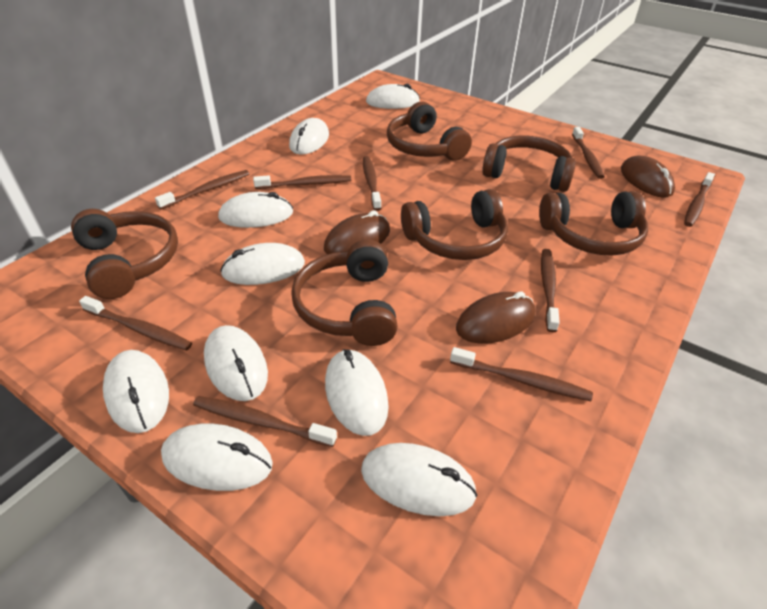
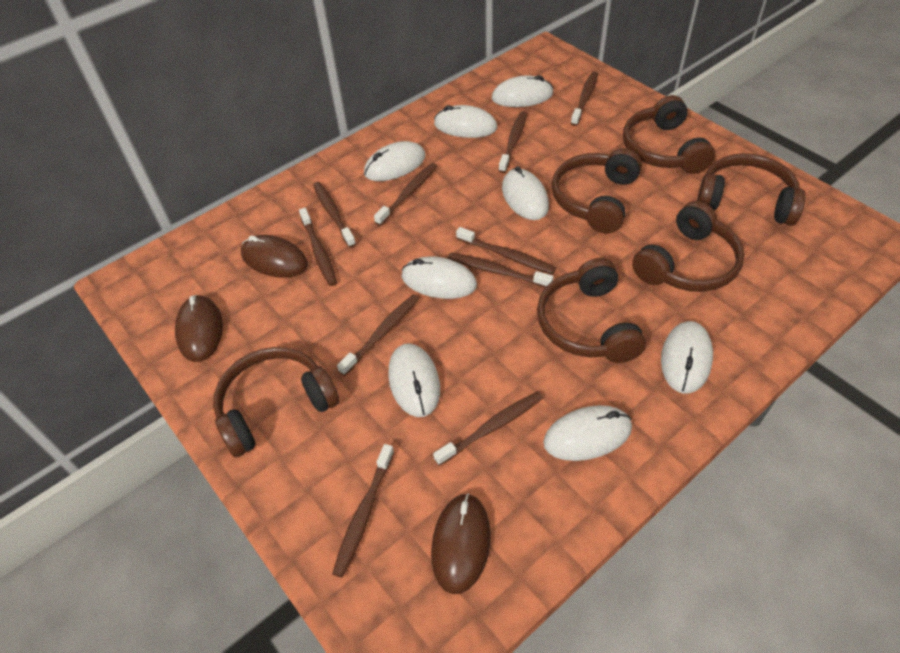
brown toothbrush: 9 -> 10
white mouse: 9 -> 8

